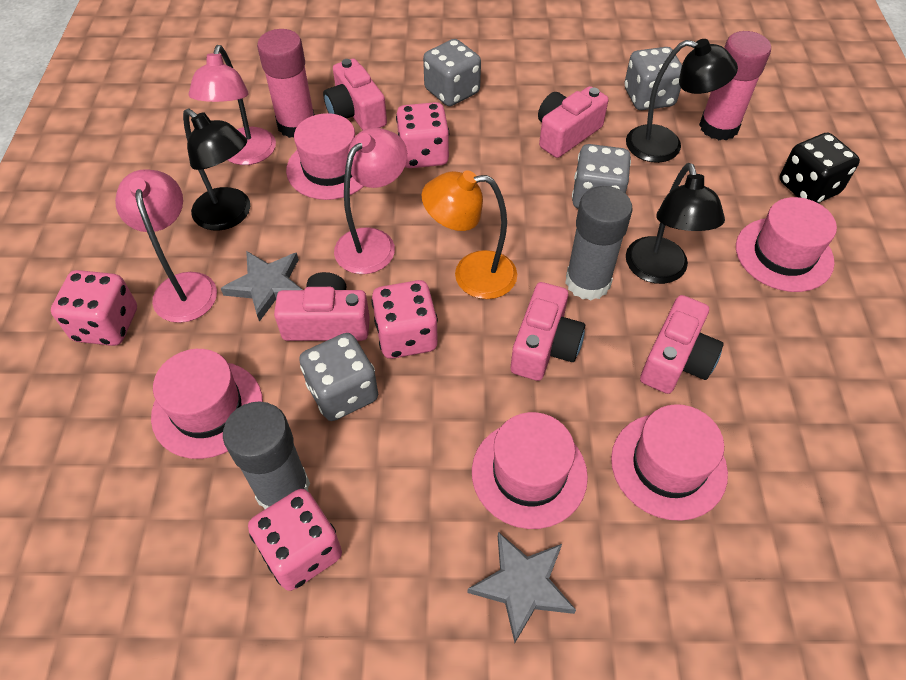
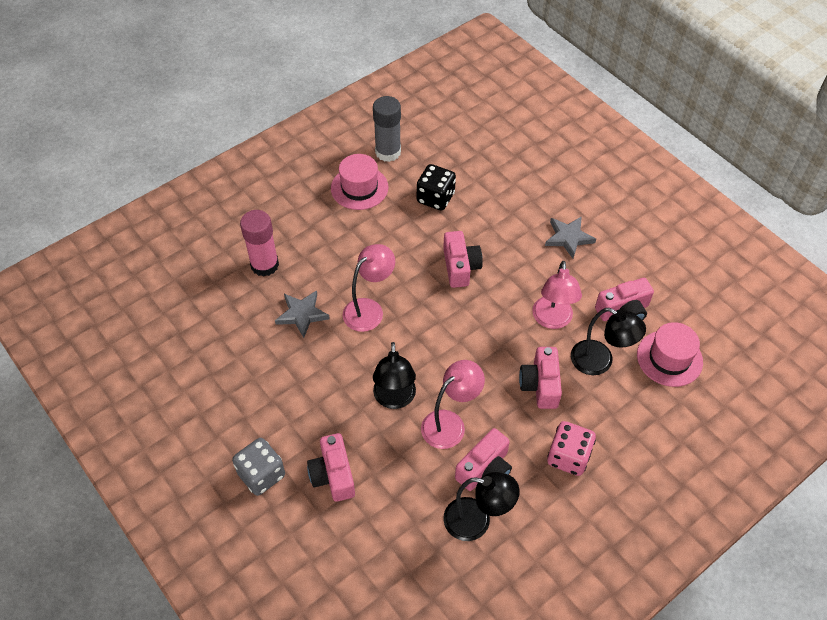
grey dice: 4 -> 1
grey glue stick: 2 -> 1
orange lamp: 1 -> 0
pink dice: 4 -> 1
pink glue stick: 2 -> 1
pink hat: 5 -> 2

